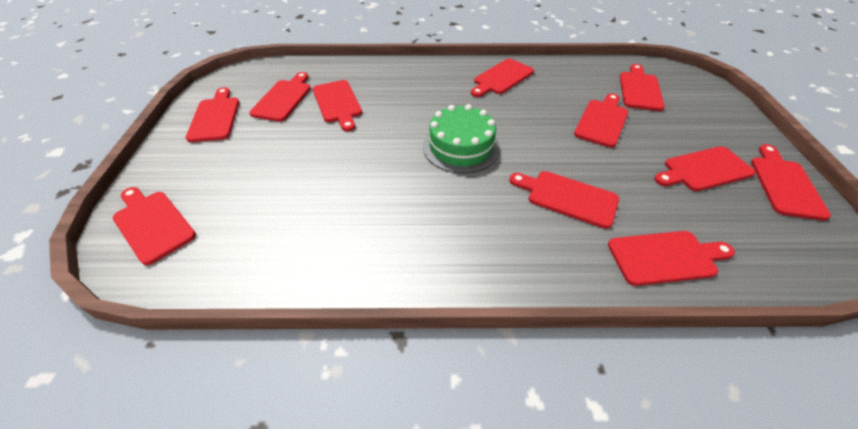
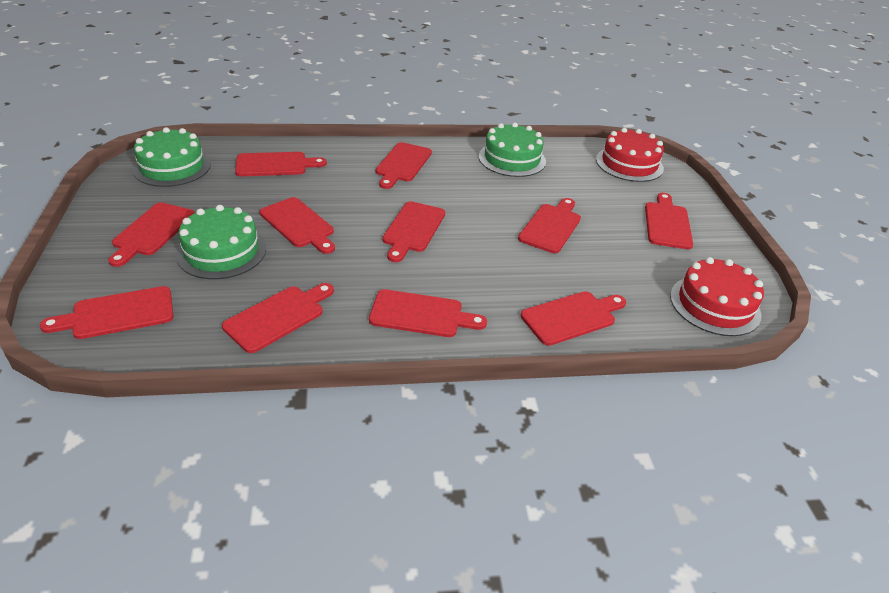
green cake: 1 -> 3
red cake: 0 -> 2

